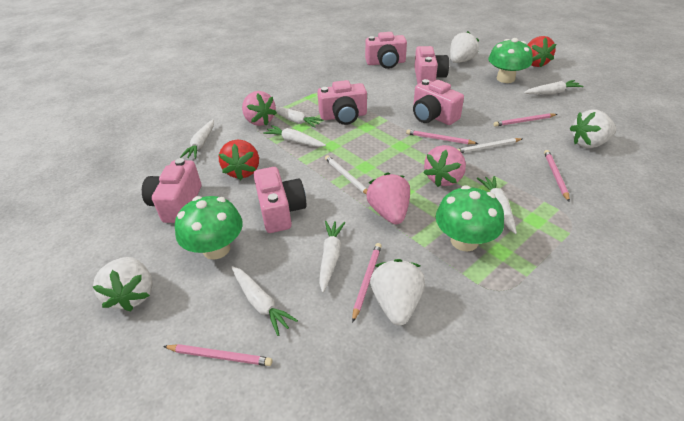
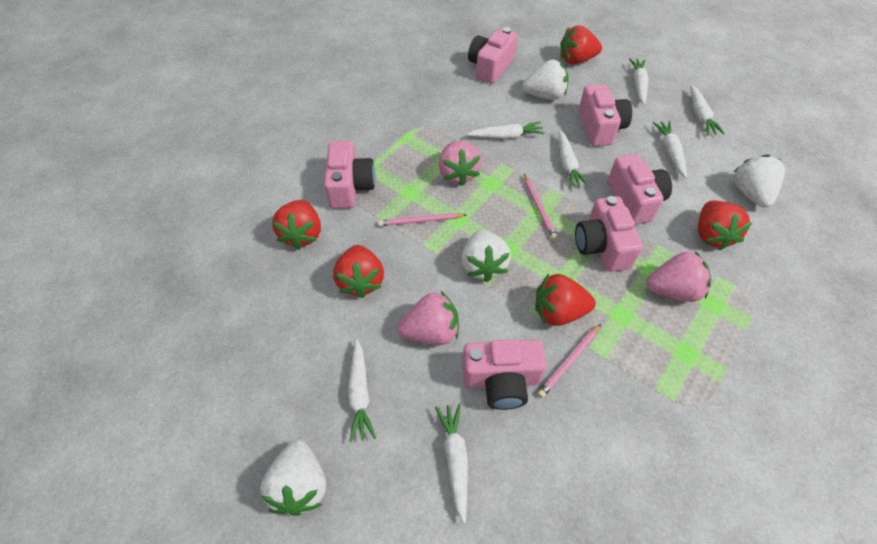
green mushroom: 3 -> 0
pink pencil: 5 -> 3
red strawberry: 2 -> 5
white pencil: 2 -> 0

